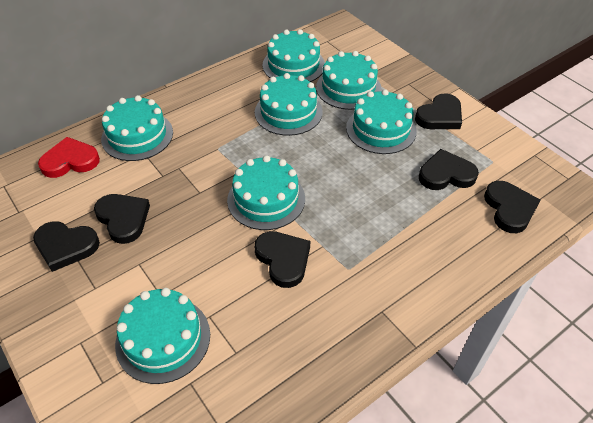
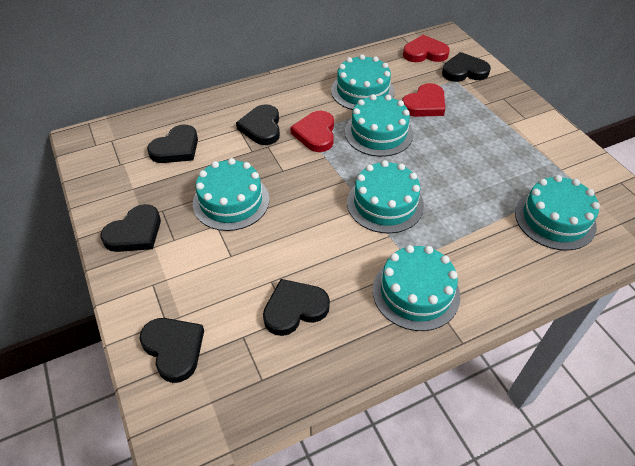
red heart: 1 -> 3
turquoise cake: 7 -> 6

